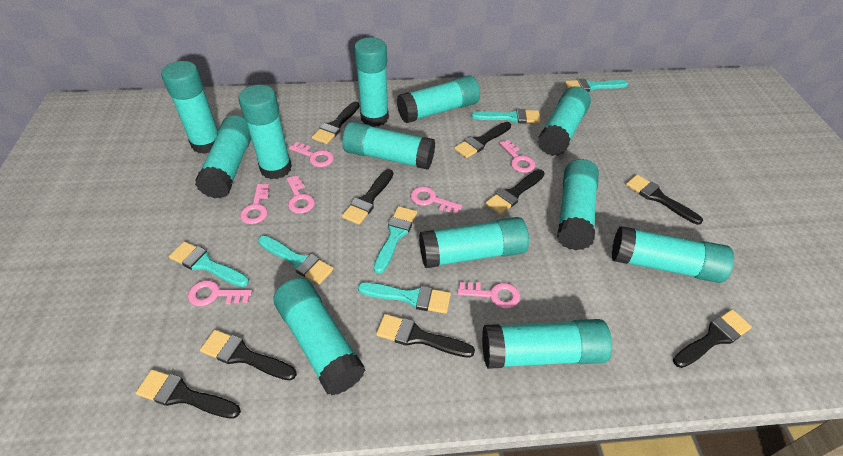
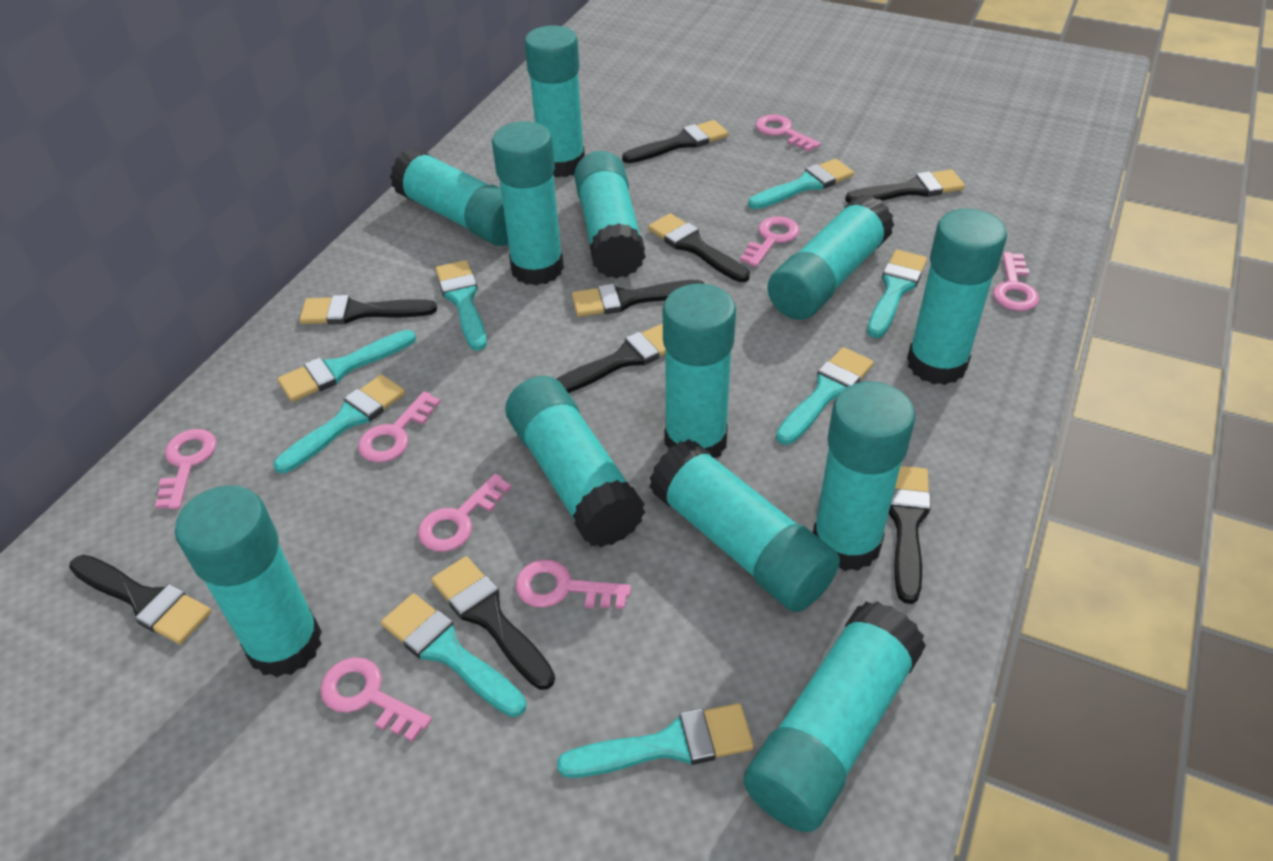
pink key: 7 -> 8
turquoise brush: 6 -> 8

